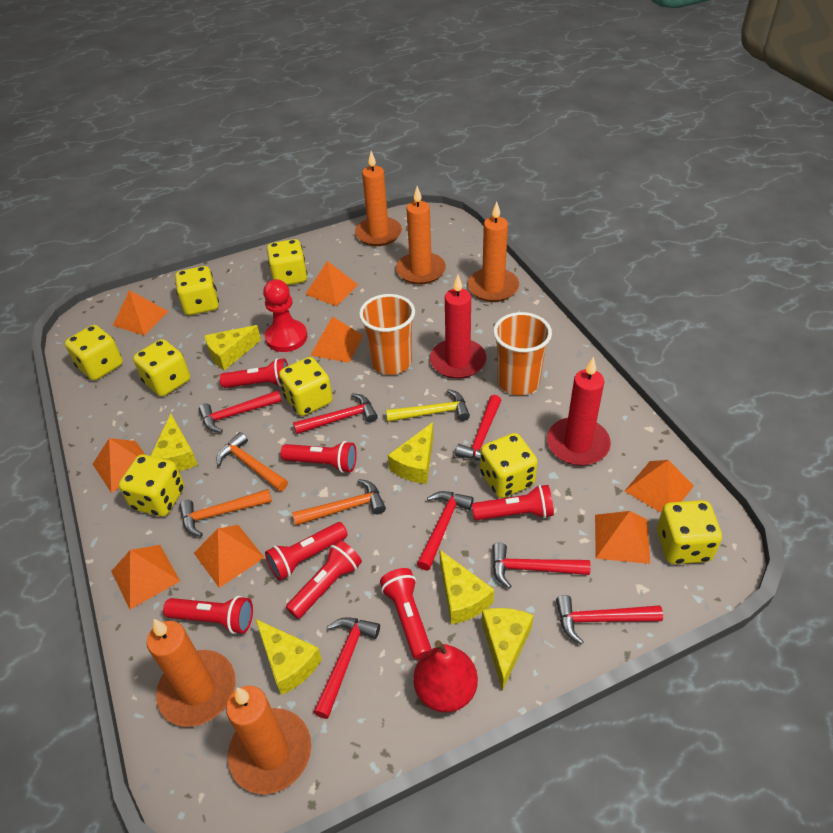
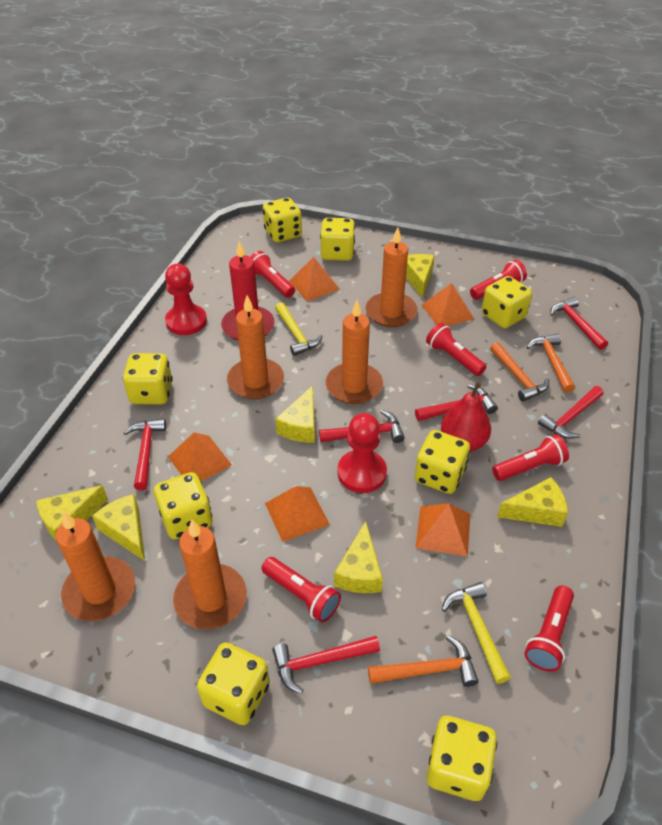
orange cup: 2 -> 0
orange pyramid: 8 -> 5
red candle: 2 -> 1
red flashlight: 7 -> 6
red hammer: 7 -> 6
red pawn: 1 -> 2
yellow hammer: 1 -> 2

